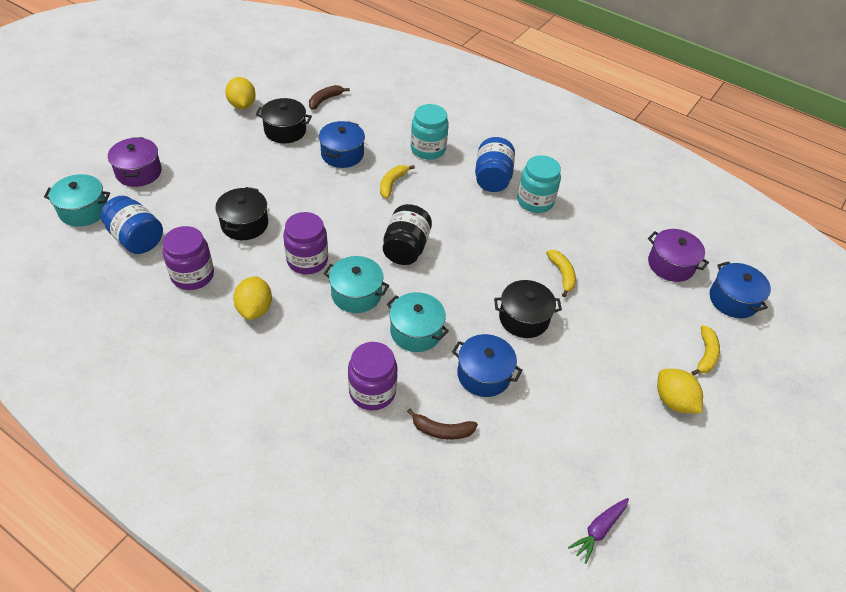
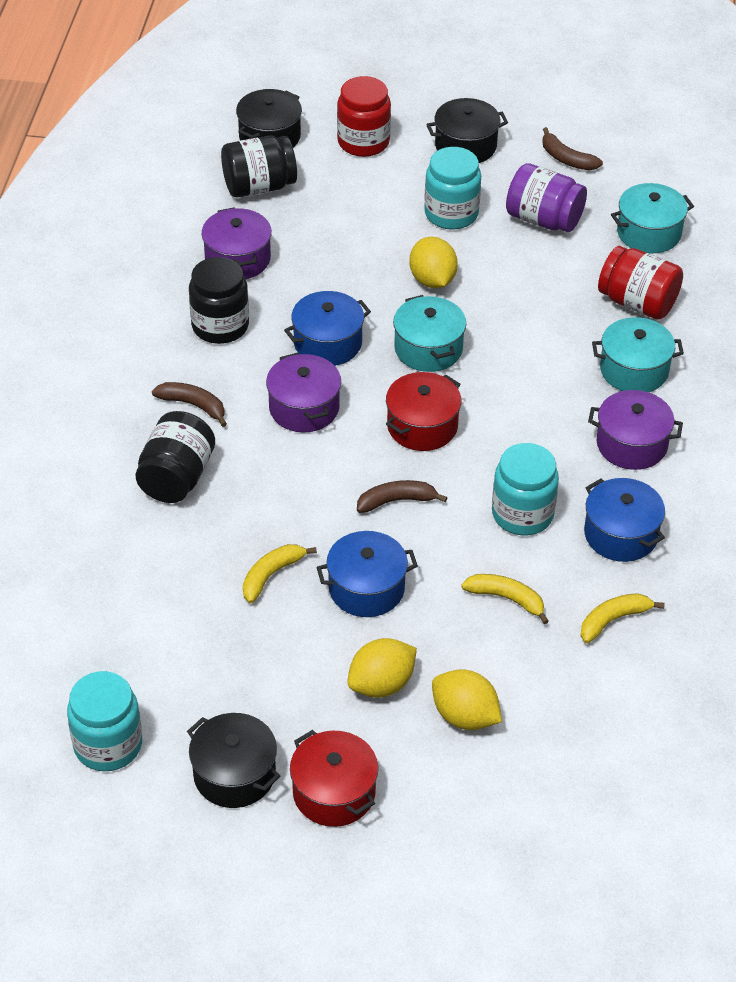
black jar: 1 -> 3
blue jar: 2 -> 0
brown banana: 2 -> 3
purple carrot: 1 -> 0
purple jar: 3 -> 1
purple pot: 2 -> 3
red jar: 0 -> 2
red pot: 0 -> 2
turquoise jar: 2 -> 3

